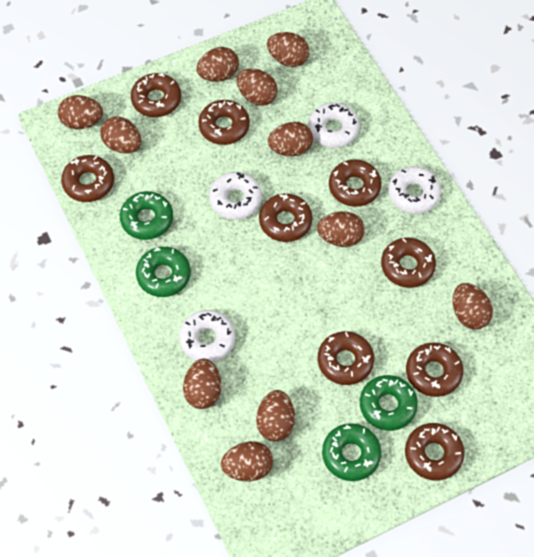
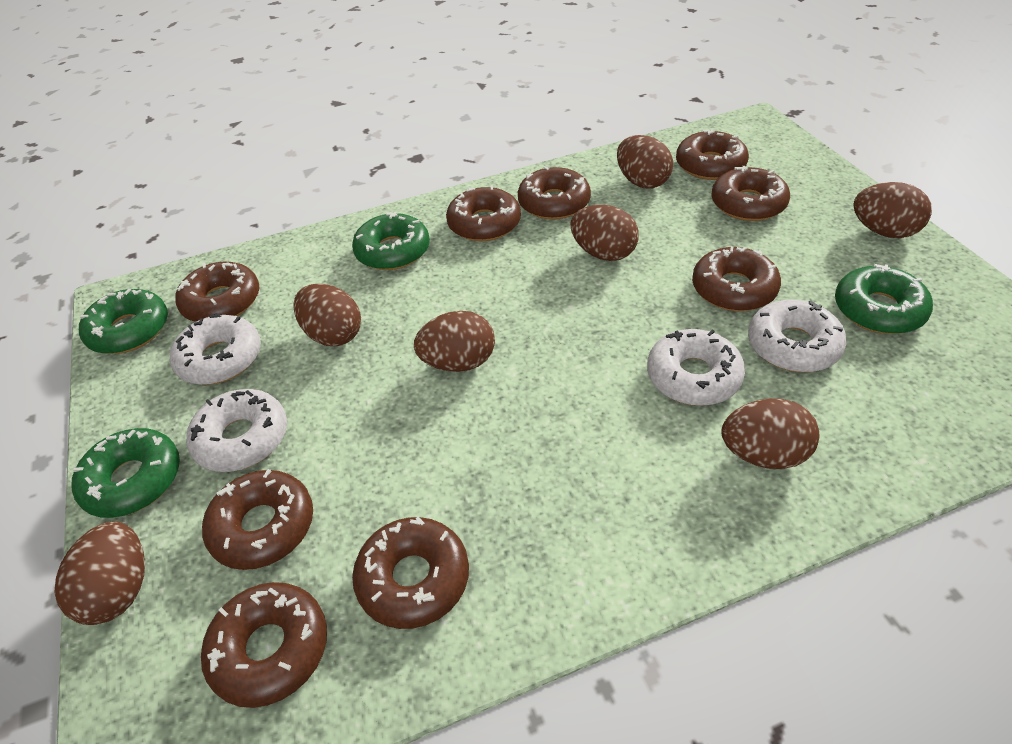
brown egg: 11 -> 7

